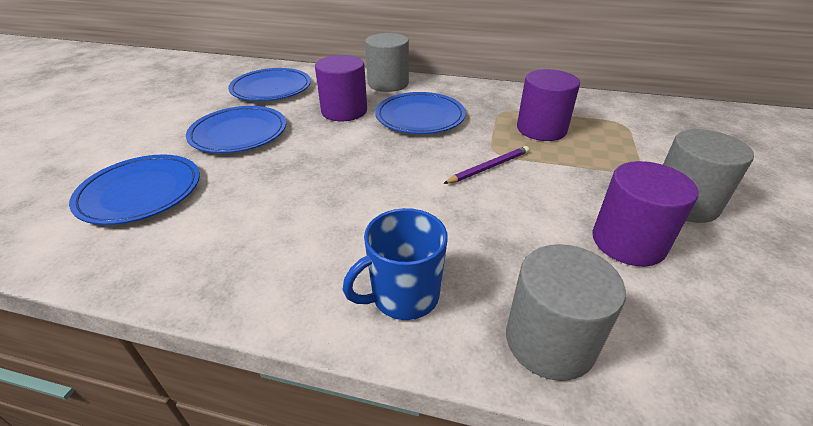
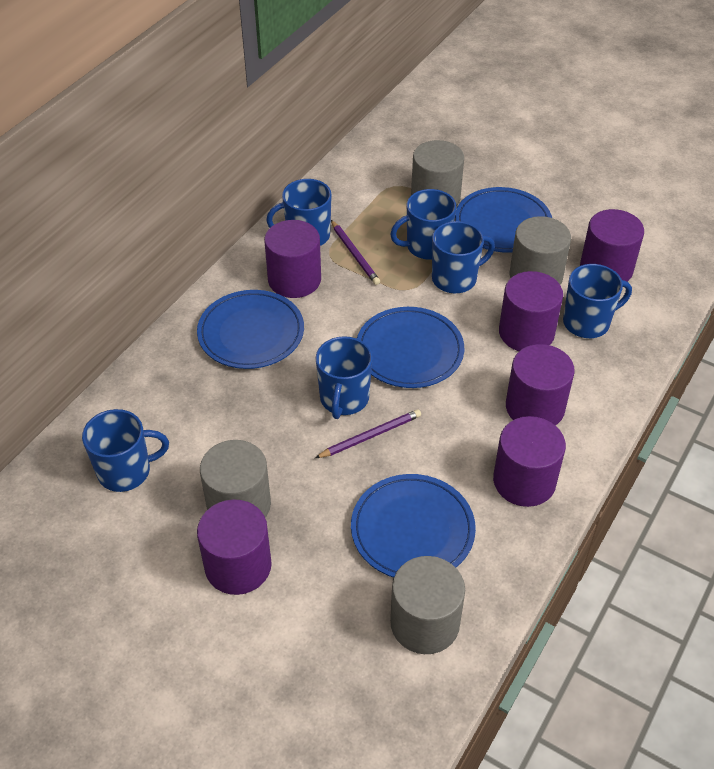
blue mug: 1 -> 6
grey cylinder: 3 -> 4
purple cylinder: 3 -> 6
purple pencil: 1 -> 2

